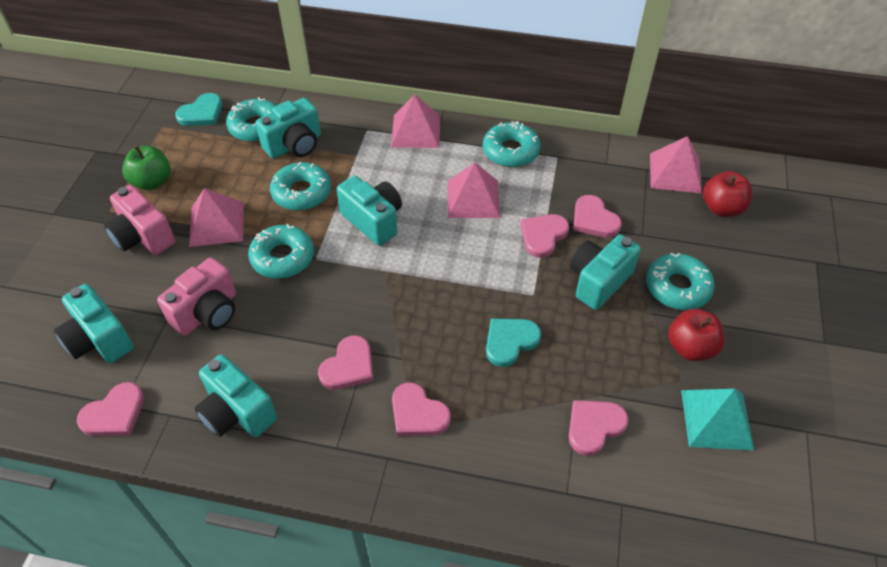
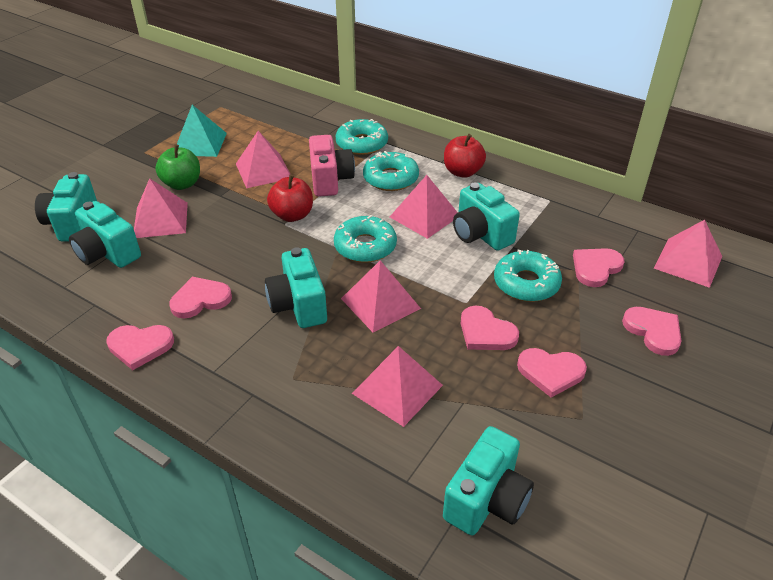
pink camera: 2 -> 1
pink pyramid: 4 -> 6
turquoise donut: 5 -> 4
turquoise heart: 2 -> 0

